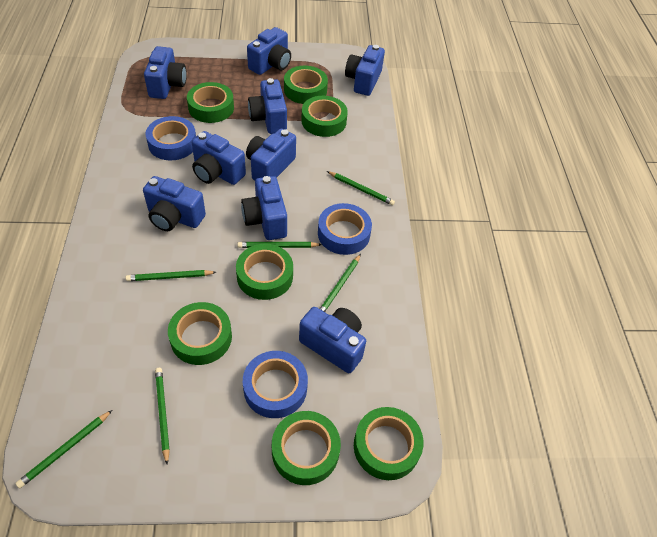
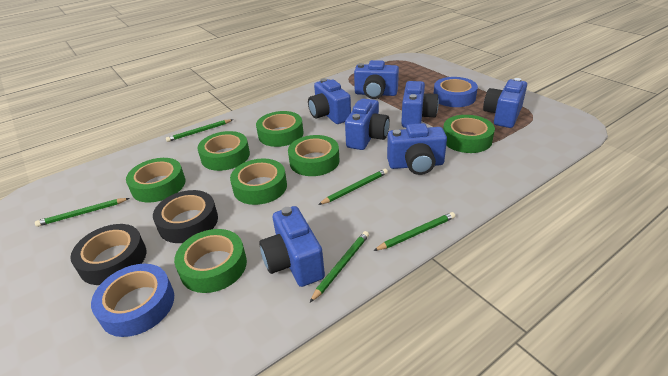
black tape: 0 -> 2
blue camera: 9 -> 7
blue tape: 3 -> 2
green pencil: 6 -> 5

